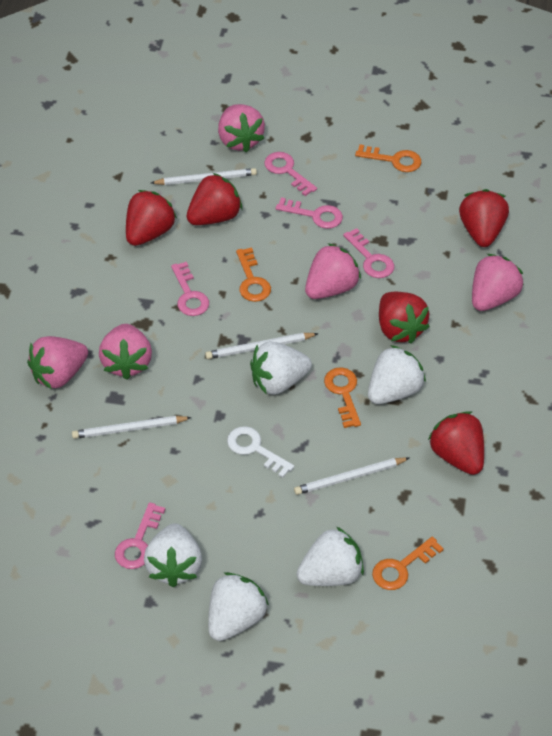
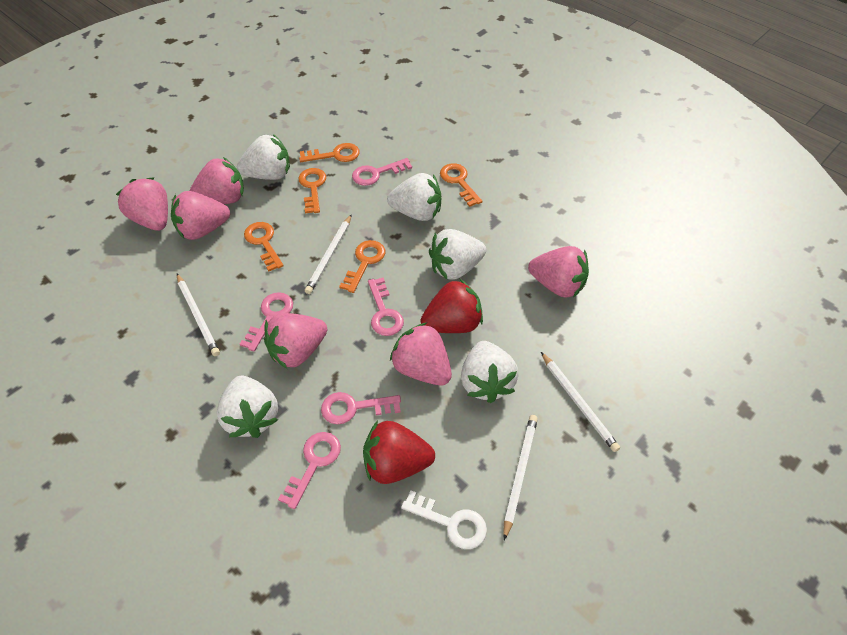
orange key: 4 -> 5
pink strawberry: 5 -> 6
red strawberry: 5 -> 2

